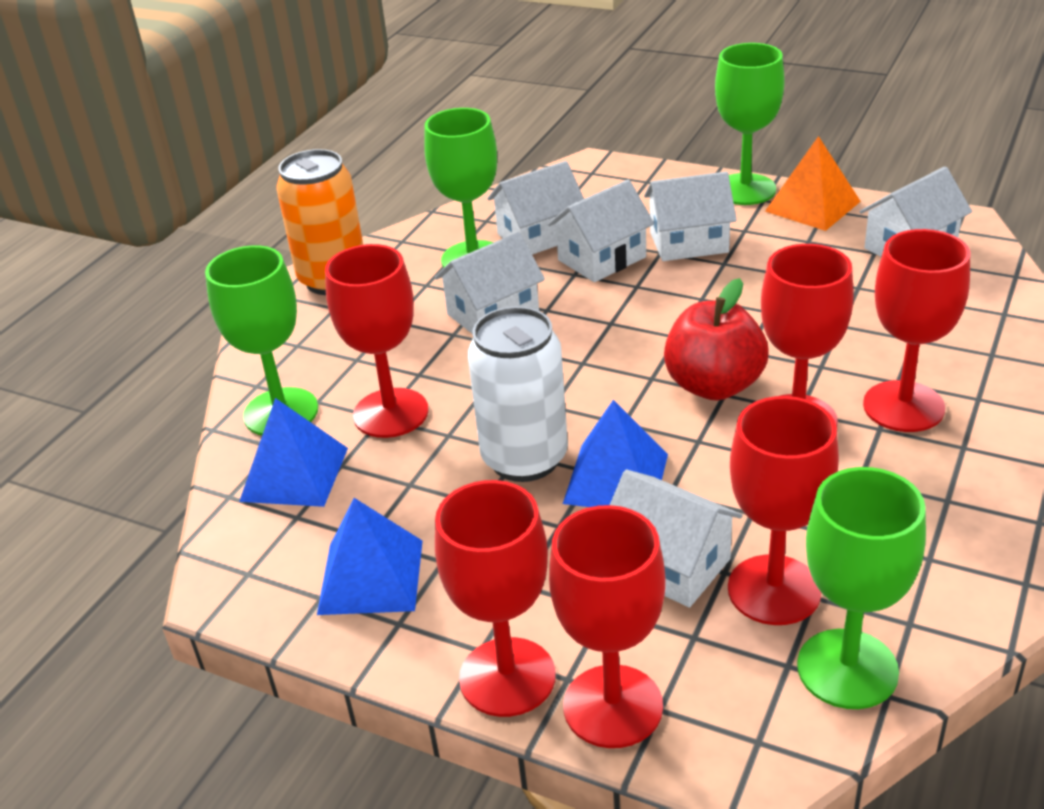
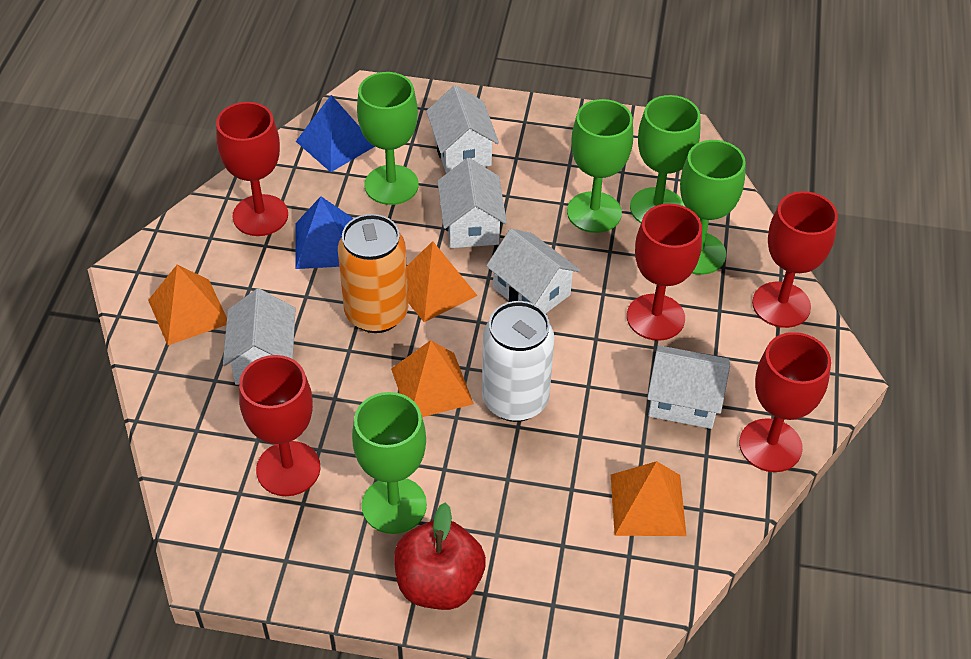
blue pyramid: 3 -> 2
green goblet: 4 -> 5
orange pyramid: 1 -> 4
red goblet: 6 -> 5
white house: 6 -> 5

